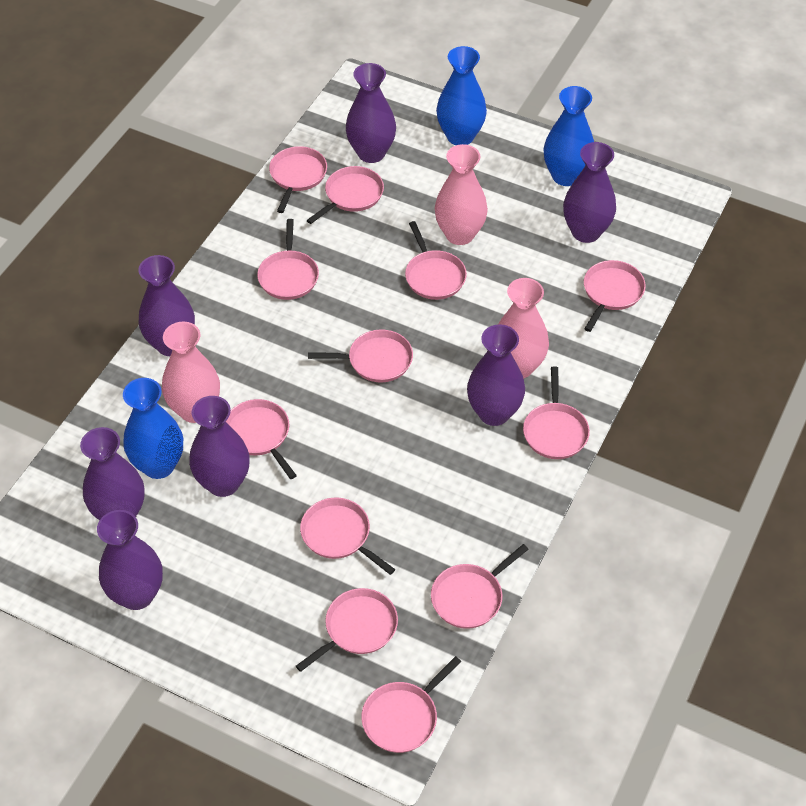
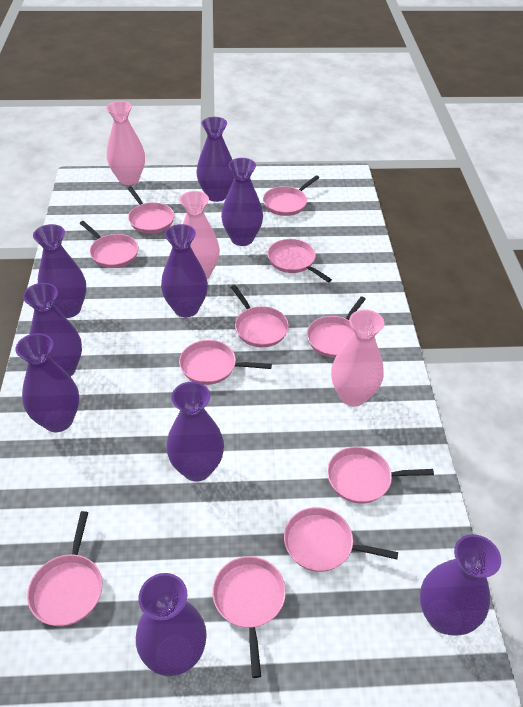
blue vase: 3 -> 0
pink pan: 12 -> 11
purple vase: 7 -> 9

